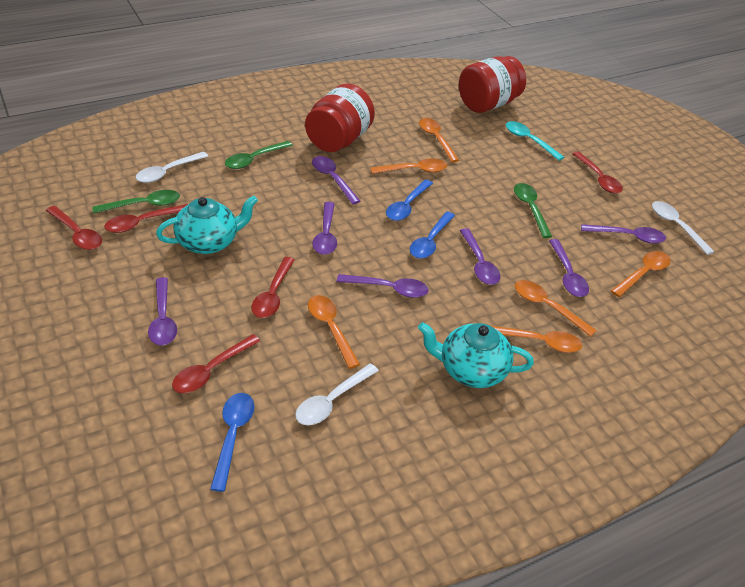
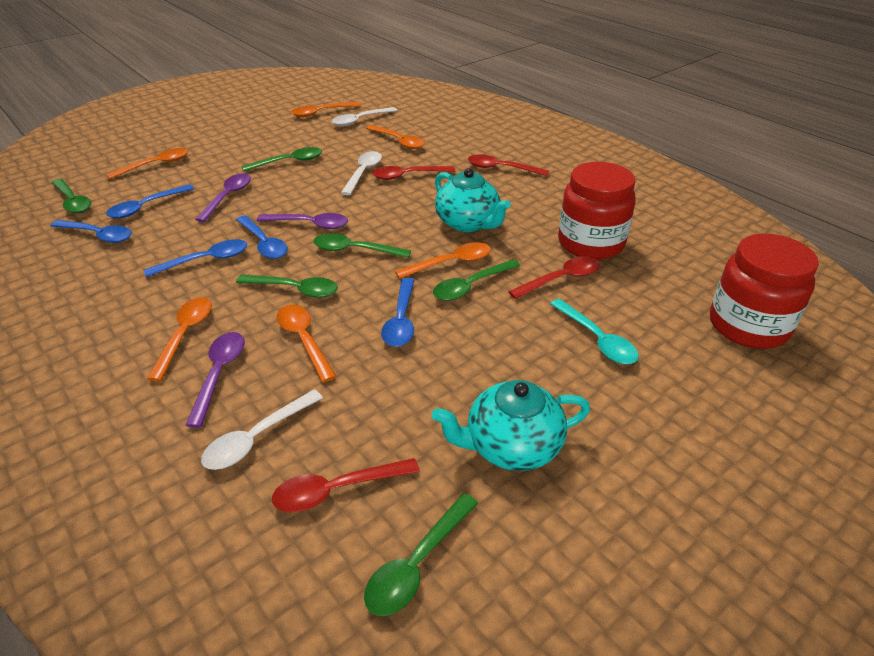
blue spoon: 3 -> 5
green spoon: 3 -> 6
purple spoon: 7 -> 3
red spoon: 5 -> 4

